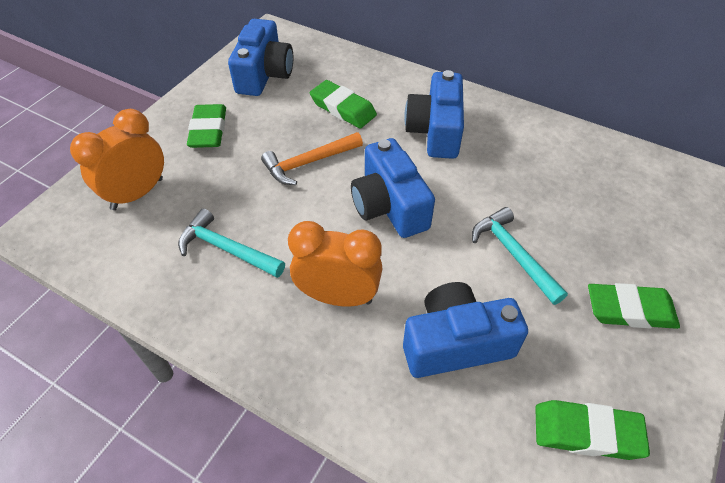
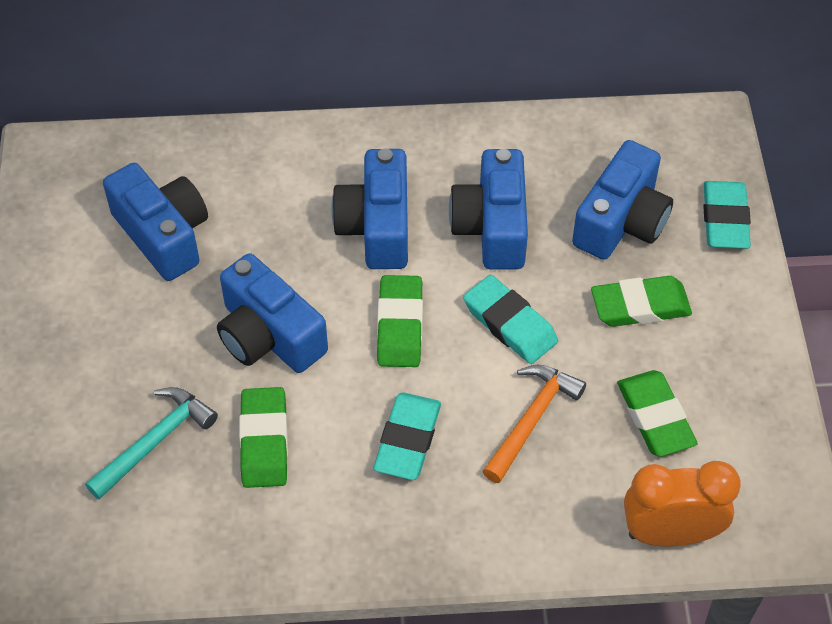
blue camera: 4 -> 5
orange clock: 2 -> 1
turquoise eraser: 0 -> 3
turquoise hammer: 2 -> 1

